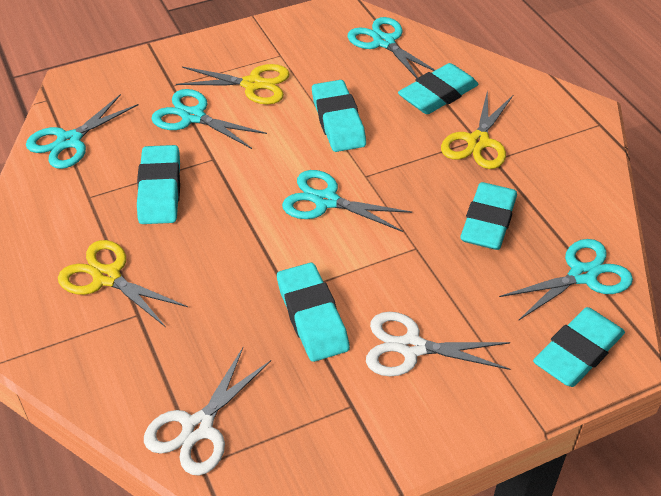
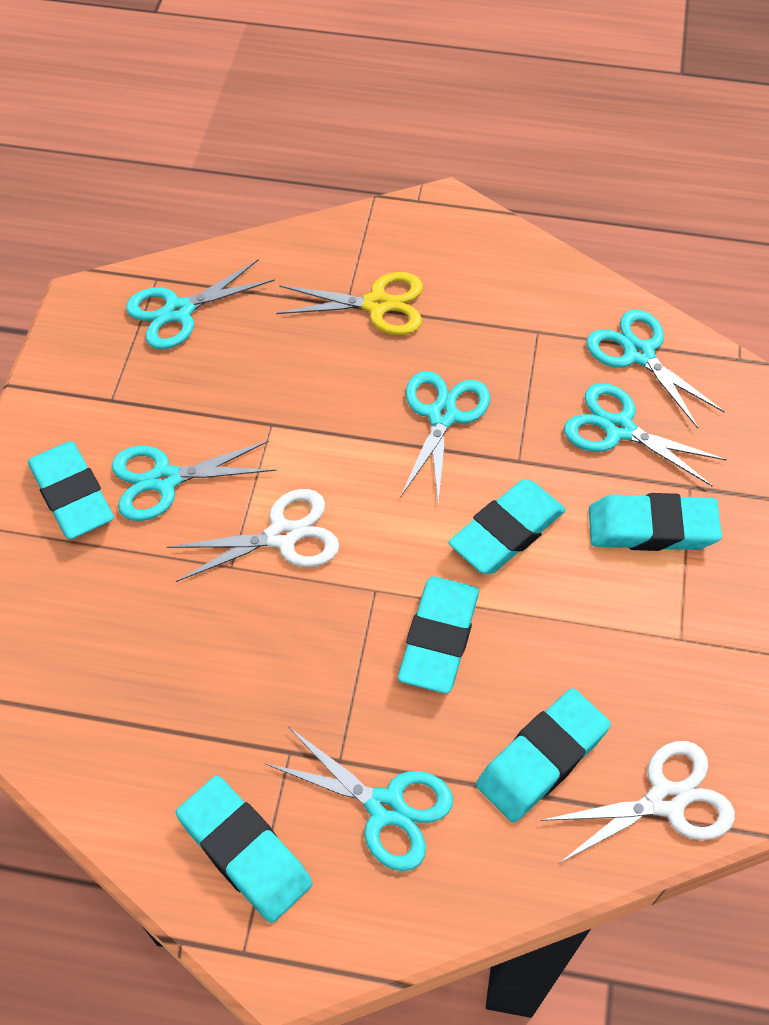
turquoise scissors: 5 -> 6
yellow scissors: 3 -> 1

